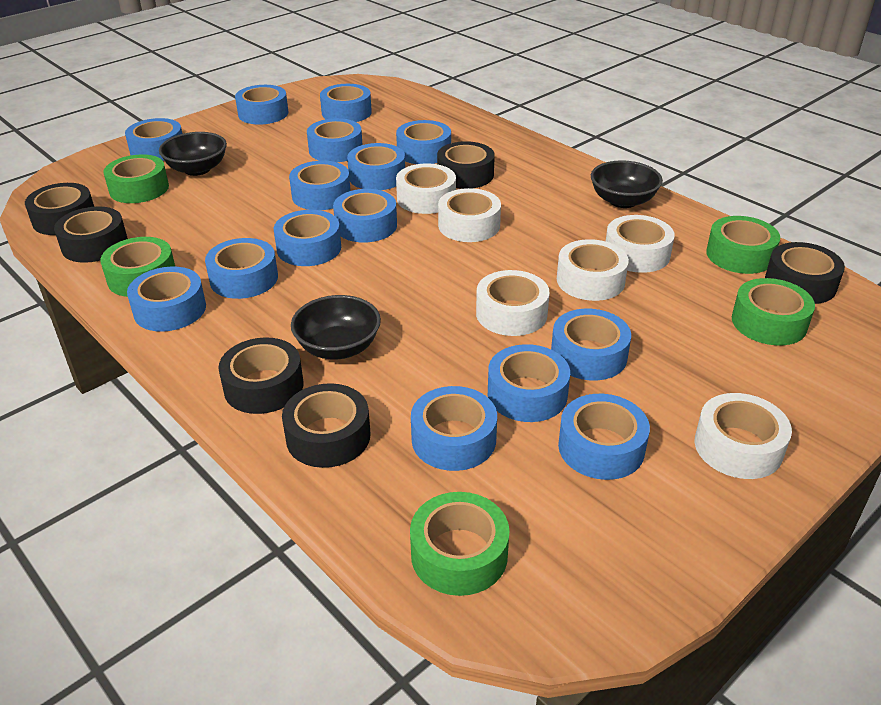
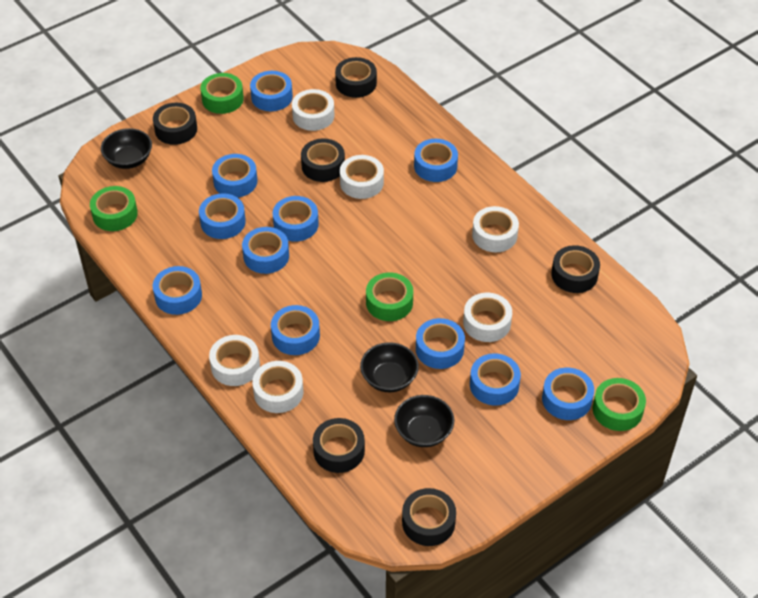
blue tape: 15 -> 11
green tape: 5 -> 4

